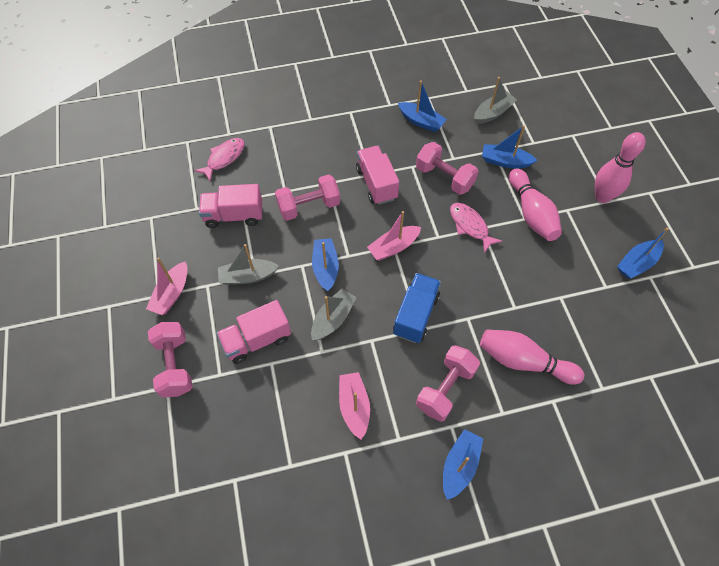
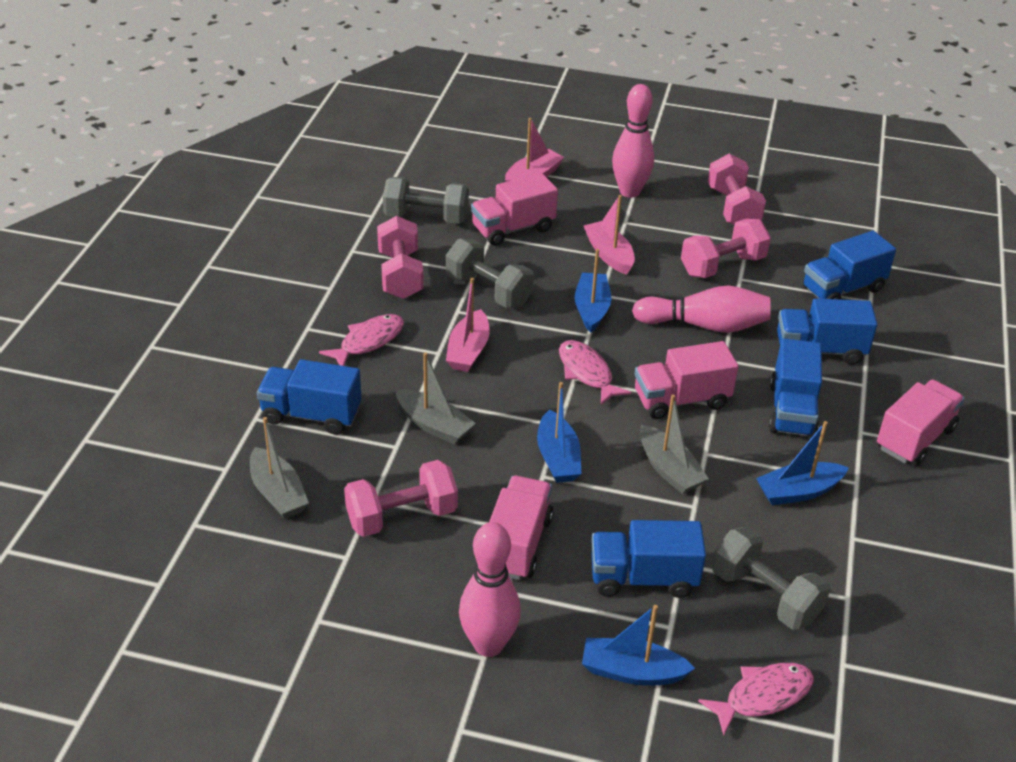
blue boat: 5 -> 4
blue truck: 1 -> 5
grey dumbbell: 0 -> 3
pink fish: 2 -> 3
pink truck: 3 -> 4

